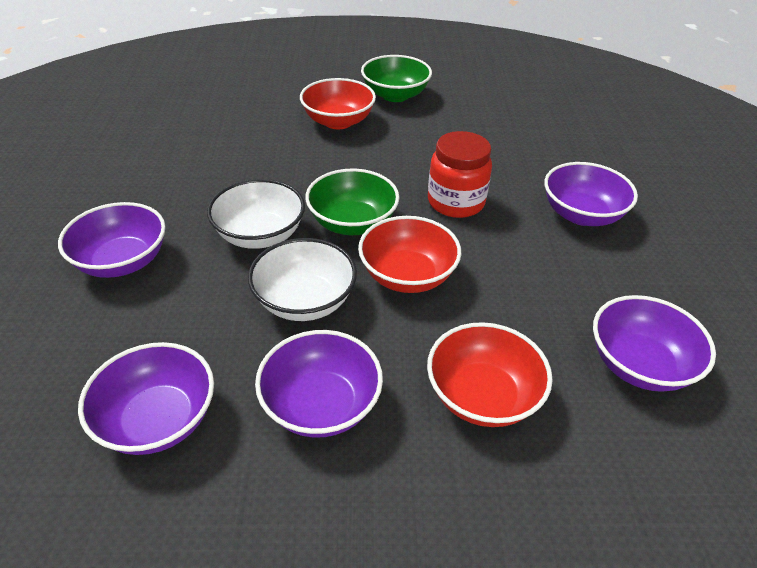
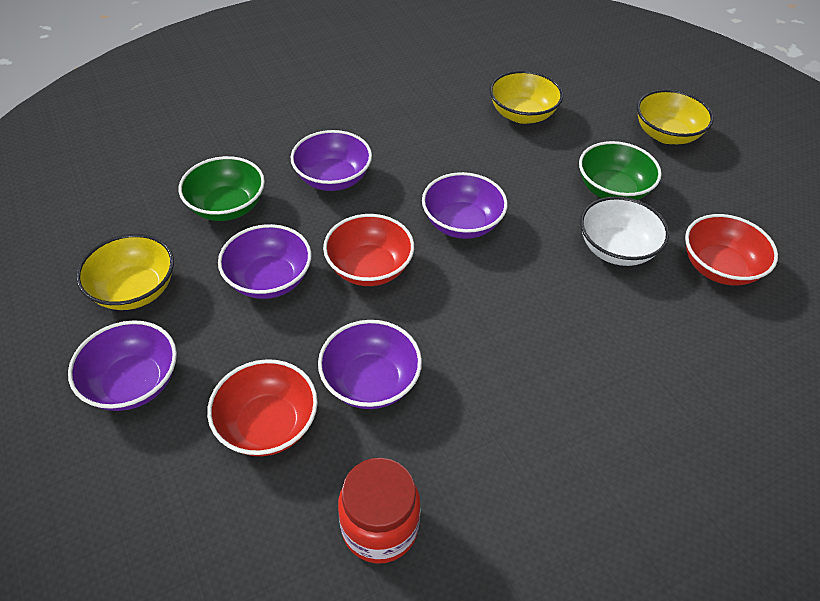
white bowl: 2 -> 1
yellow bowl: 0 -> 3

